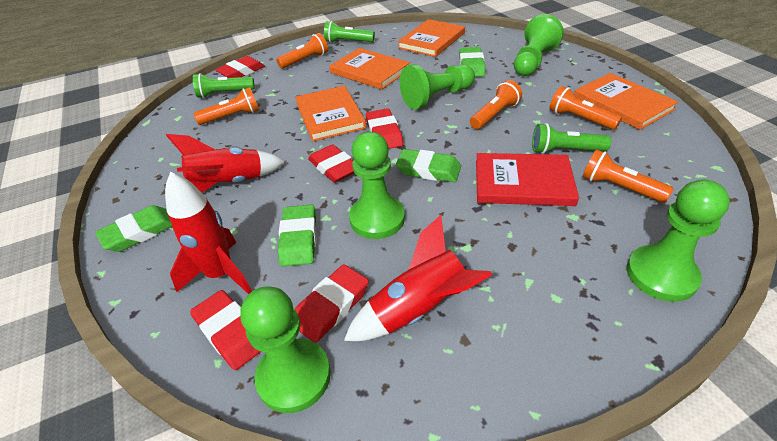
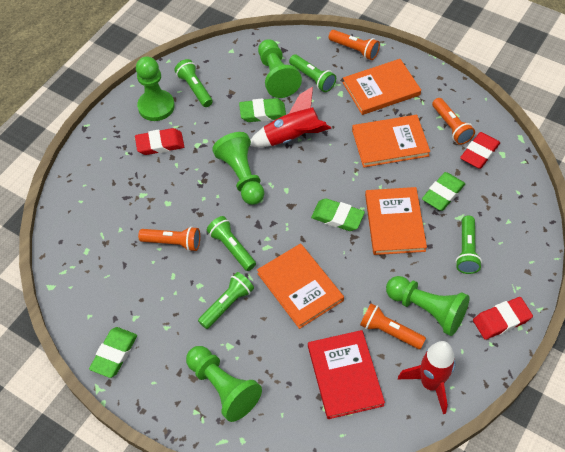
green flashlight: 3 -> 5
orange flashlight: 5 -> 4
red eraser: 5 -> 3
red rocket: 3 -> 2

